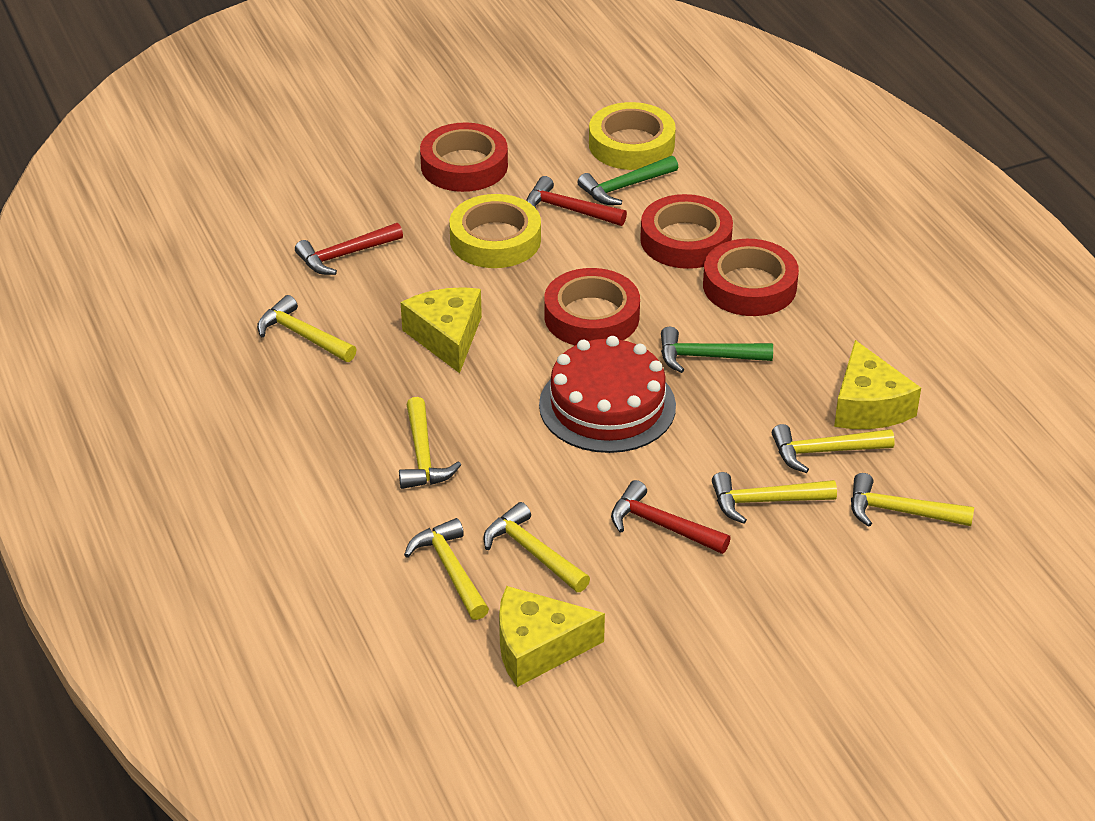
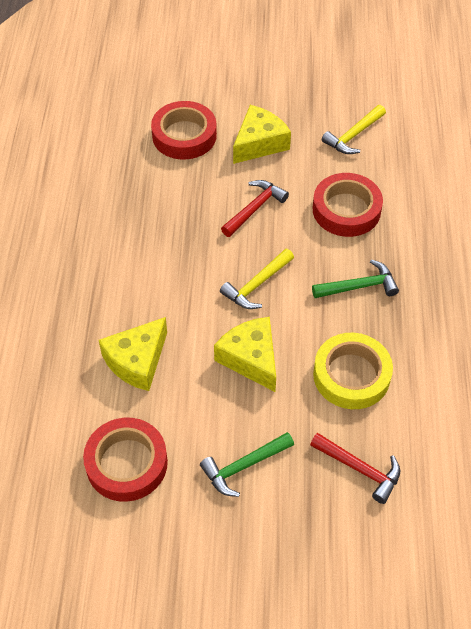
red cake: 1 -> 0
red hammer: 3 -> 2
red tape: 4 -> 3
yellow hammer: 7 -> 2
yellow tape: 2 -> 1

